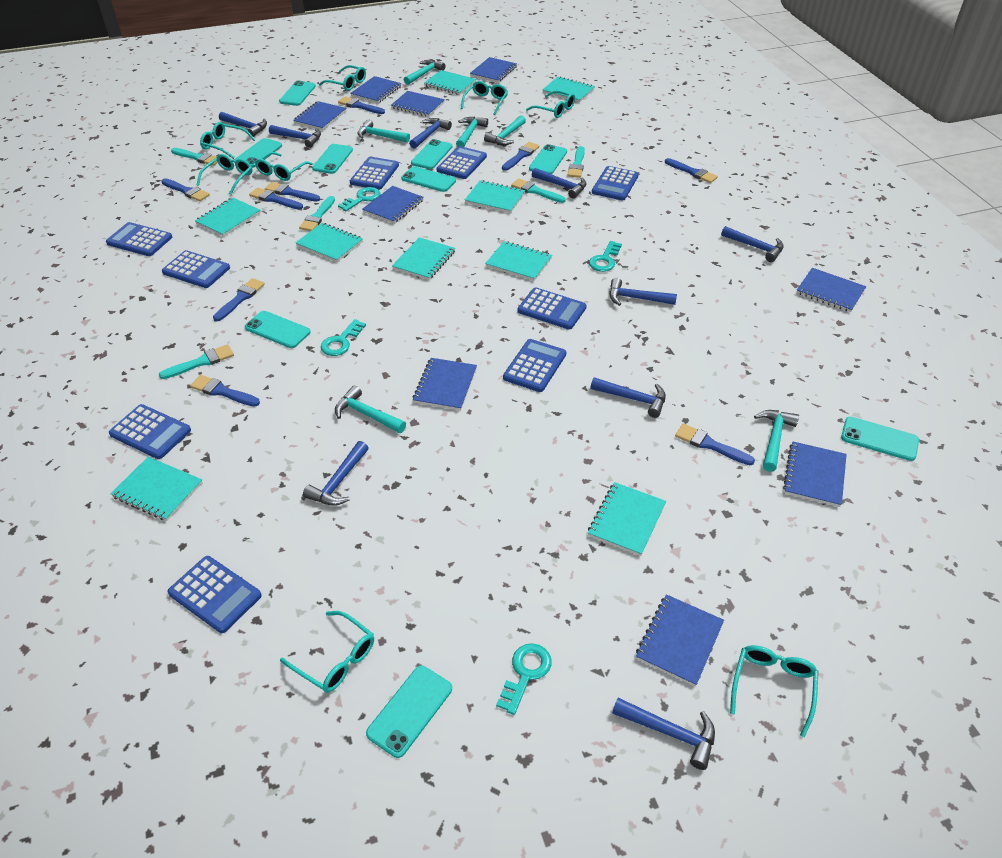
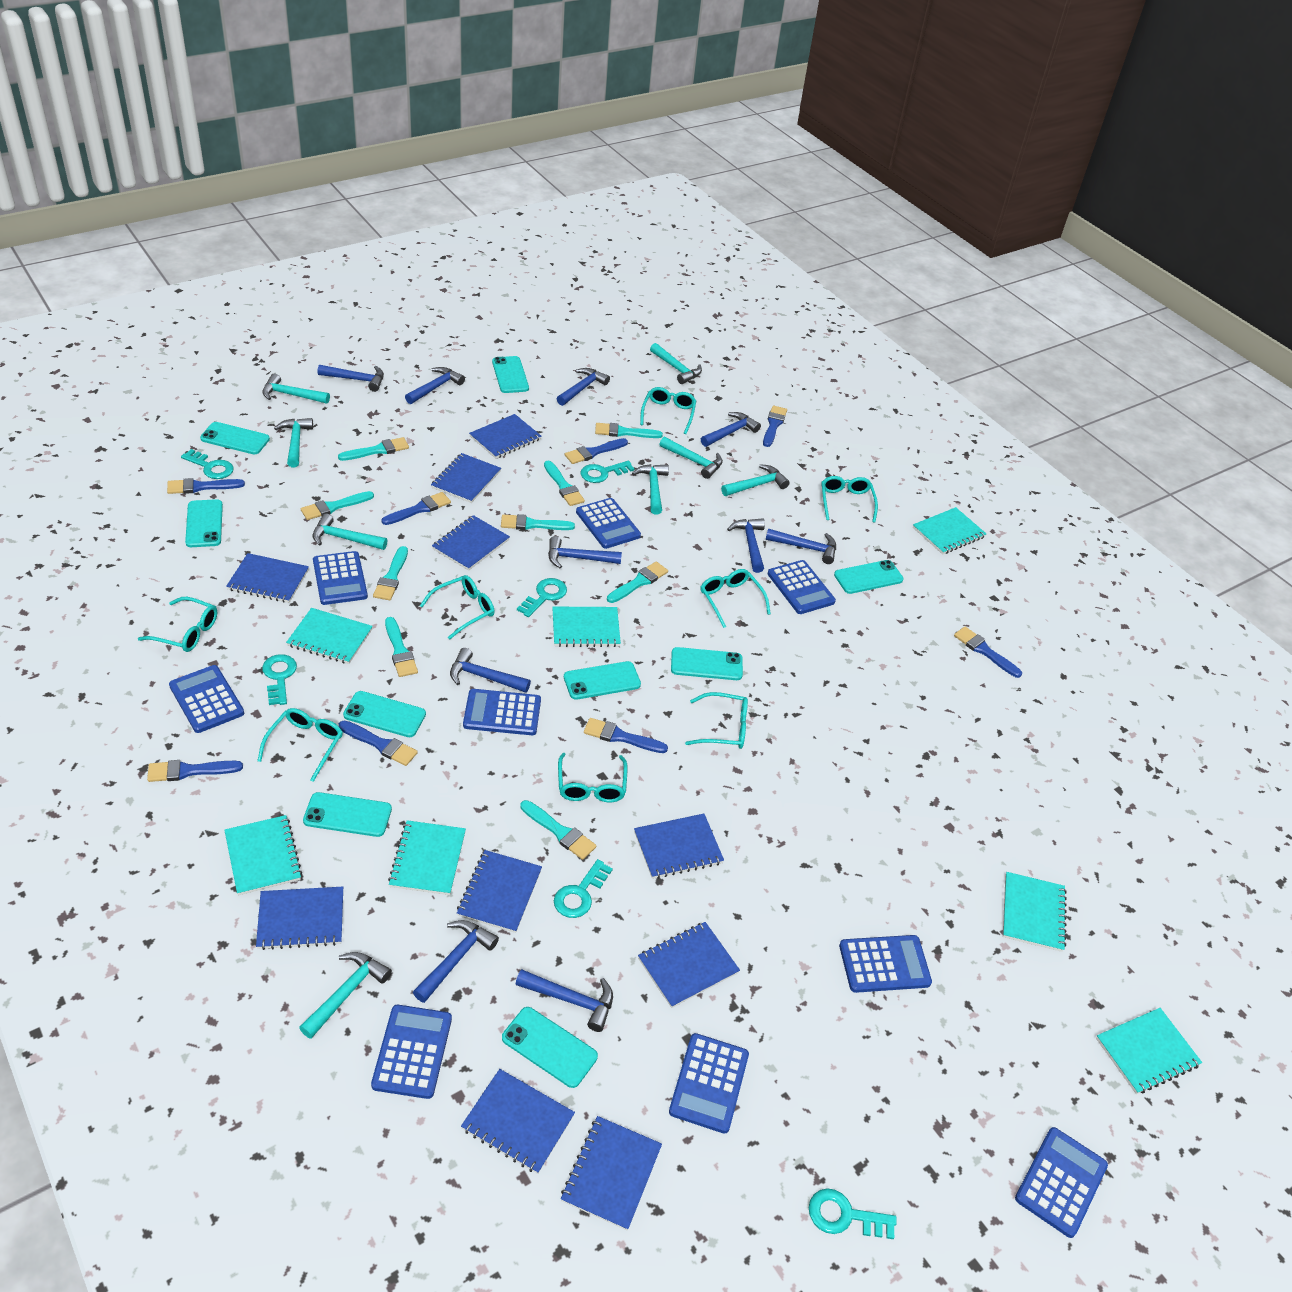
blue brush: 9 -> 8
blue hammer: 9 -> 10
blue notebook: 9 -> 10
turquoise brush: 5 -> 9
turquoise hammer: 6 -> 8
turquoise key: 4 -> 6
turquoise notebook: 9 -> 7

